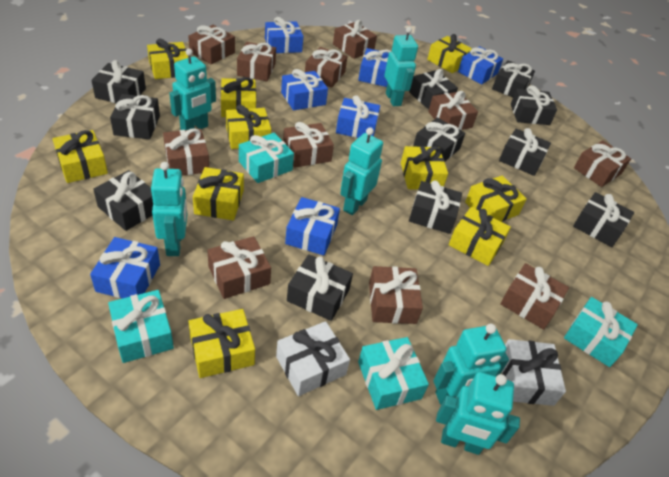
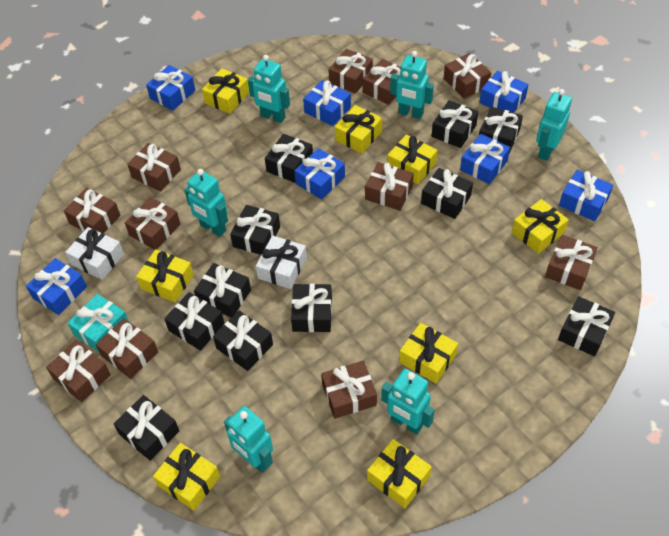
turquoise gift: 4 -> 1
yellow gift: 10 -> 8

